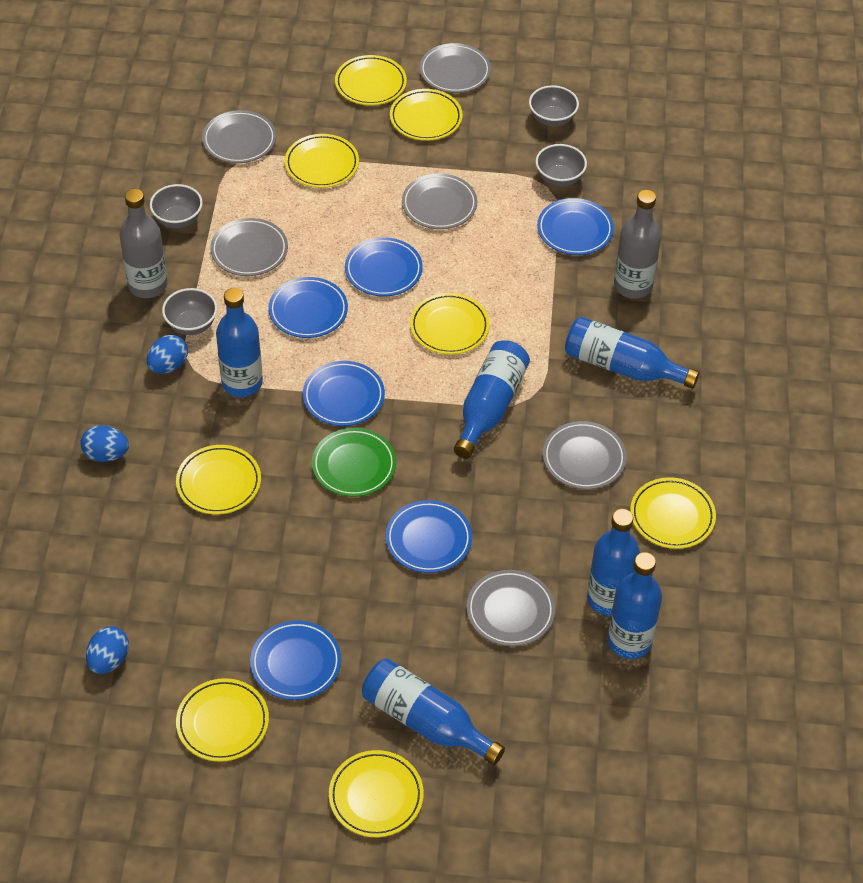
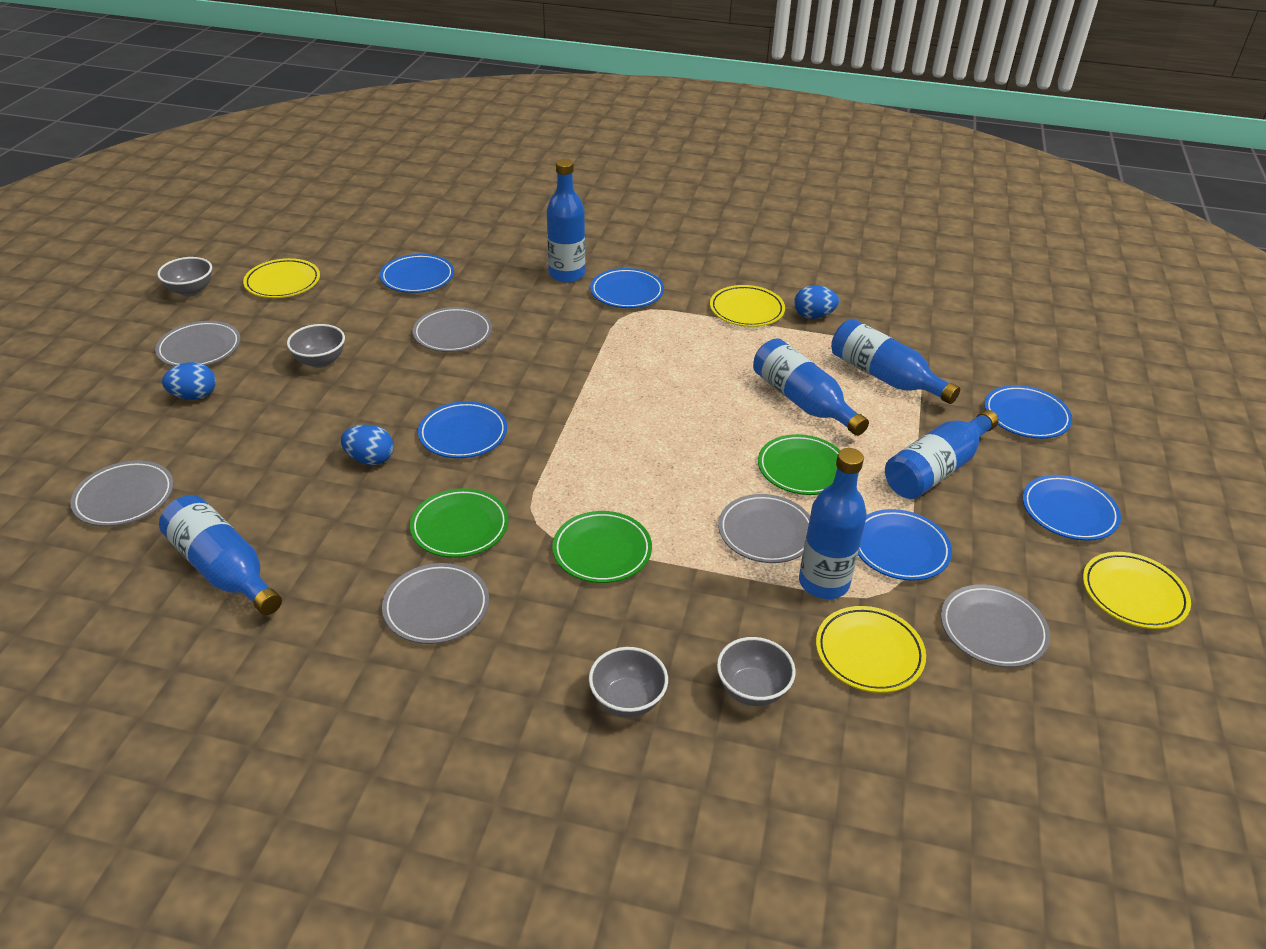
green plate: 1 -> 3
grey bottle: 2 -> 0
yellow plate: 8 -> 4

